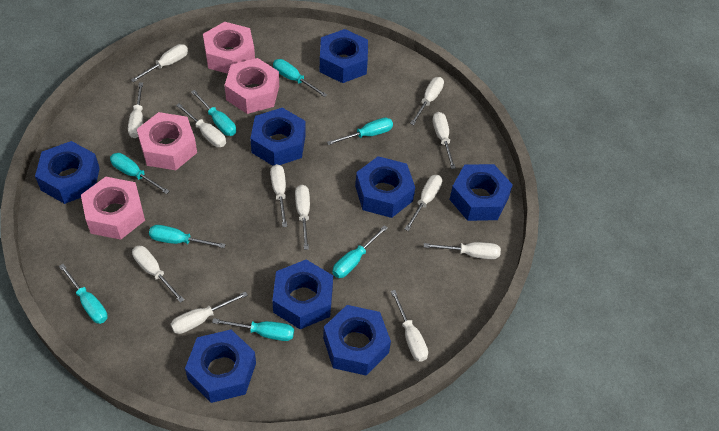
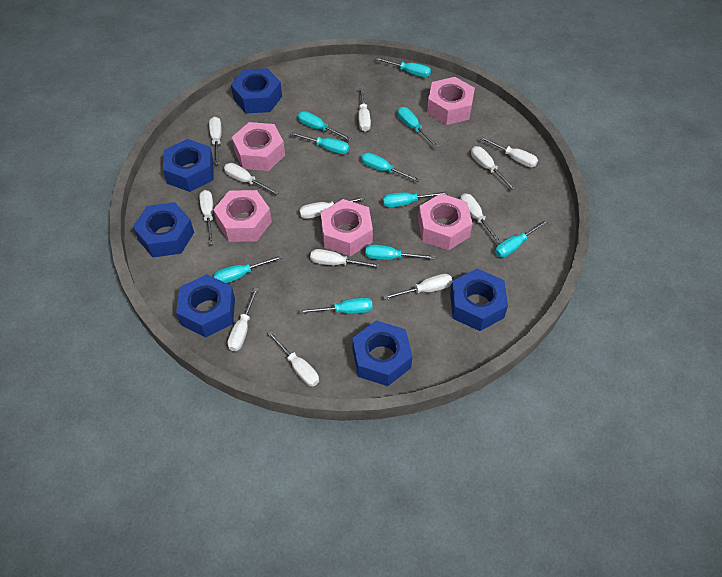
blue nut: 8 -> 6
pink nut: 4 -> 5
turquoise screwdriver: 8 -> 10

